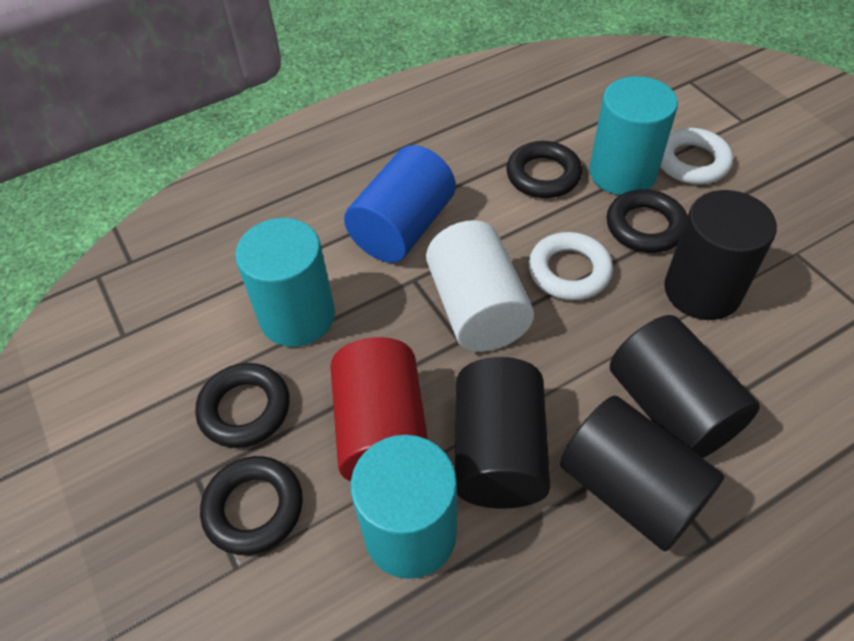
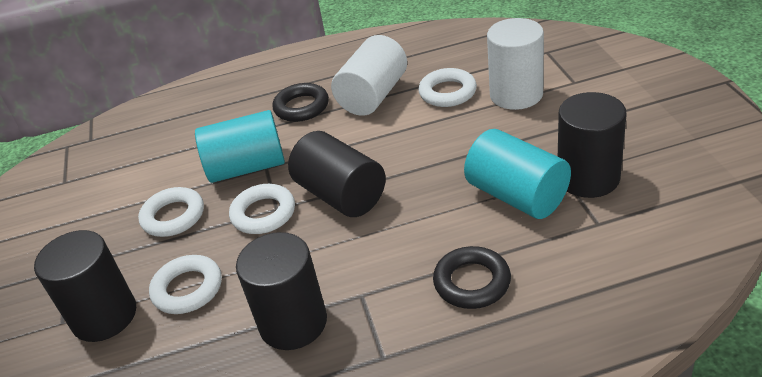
black ring: 4 -> 2
blue cylinder: 1 -> 0
red cylinder: 1 -> 0
turquoise cylinder: 3 -> 2
white cylinder: 1 -> 2
white ring: 2 -> 4

